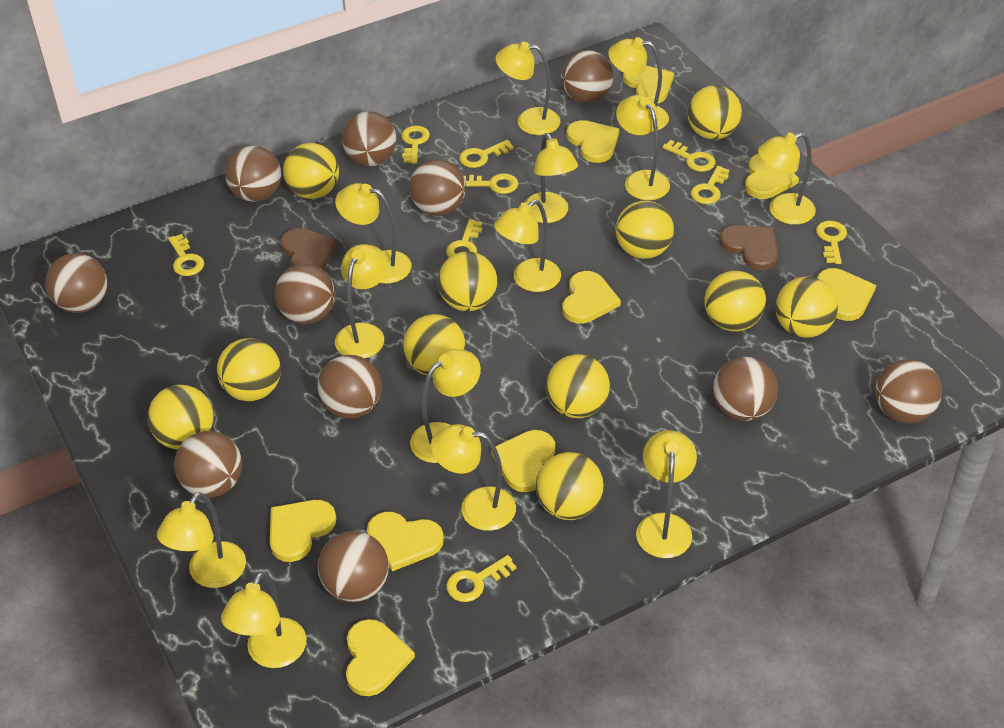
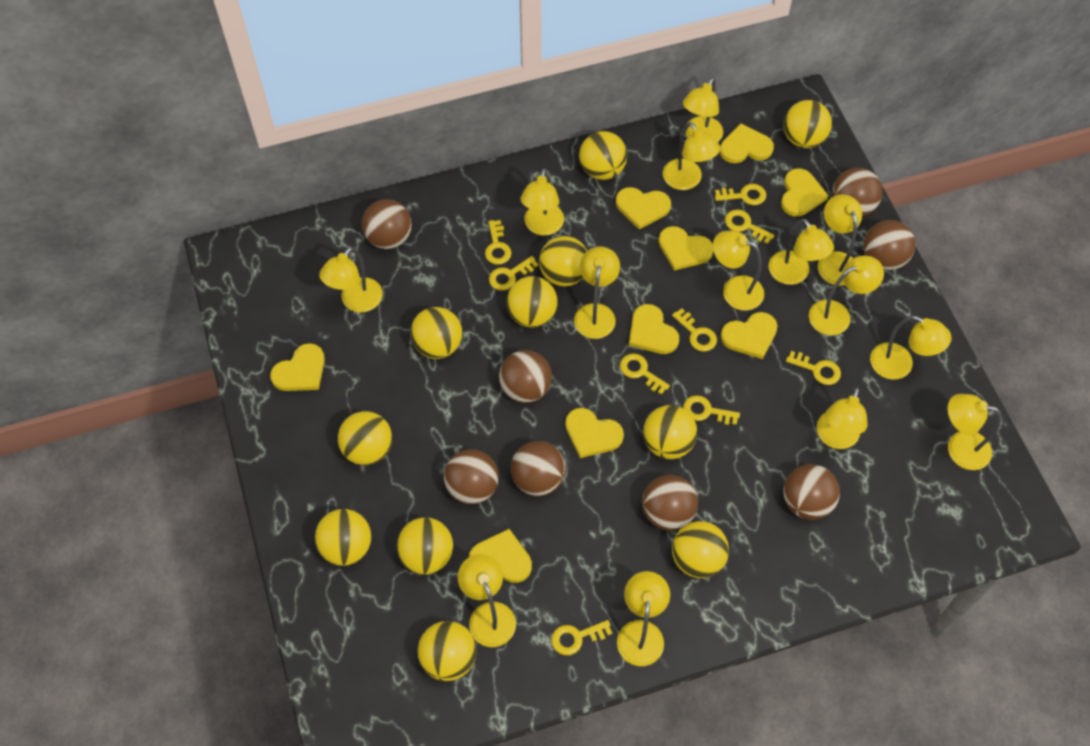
brown ball: 11 -> 8
brown heart: 2 -> 0
yellow lamp: 13 -> 14

